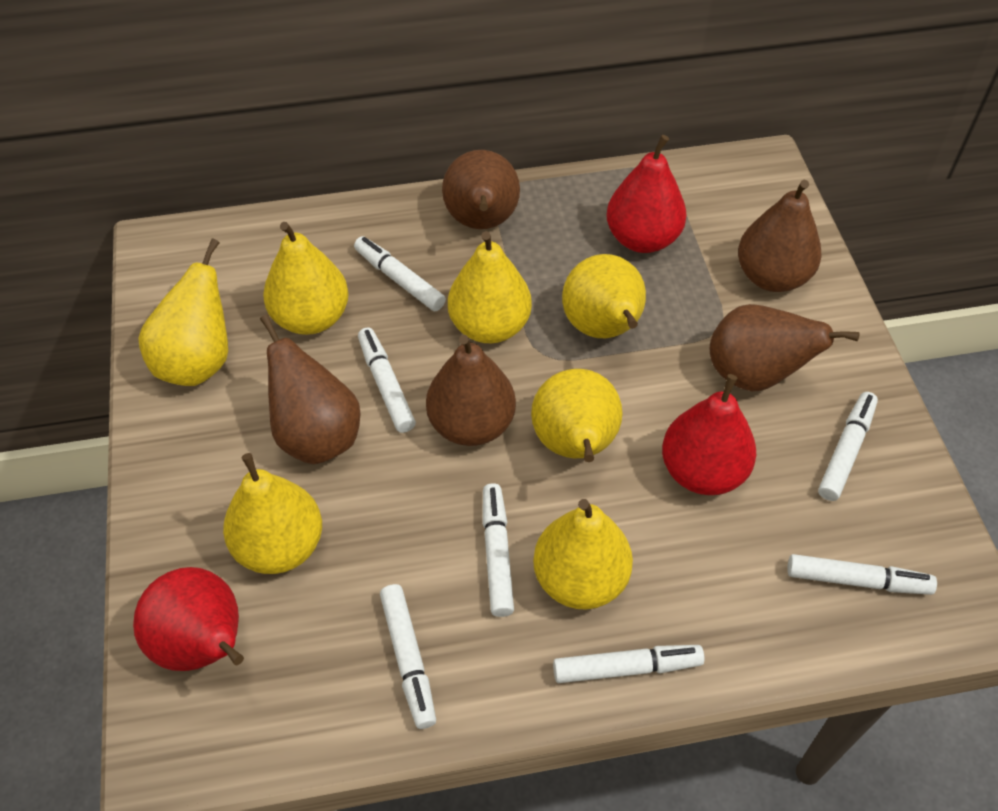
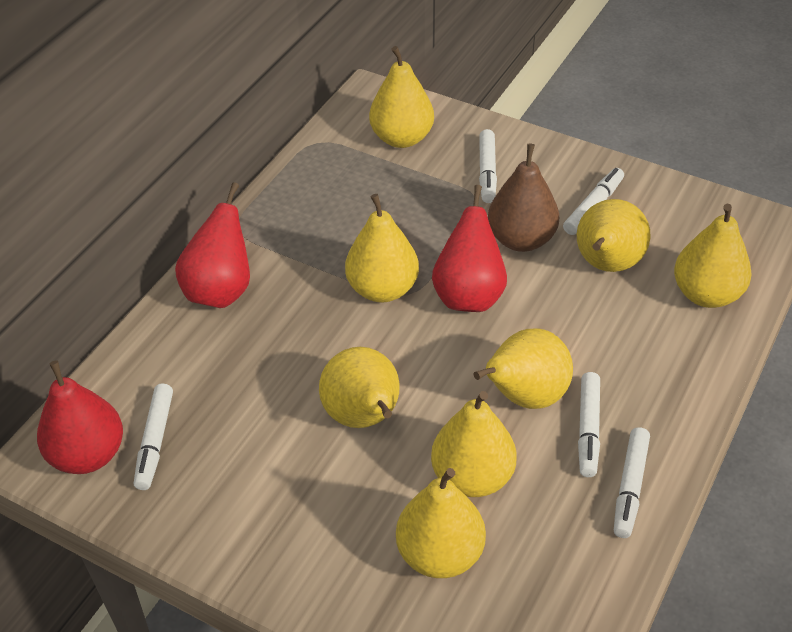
brown pear: 5 -> 1
white marker: 7 -> 5
yellow pear: 7 -> 8

